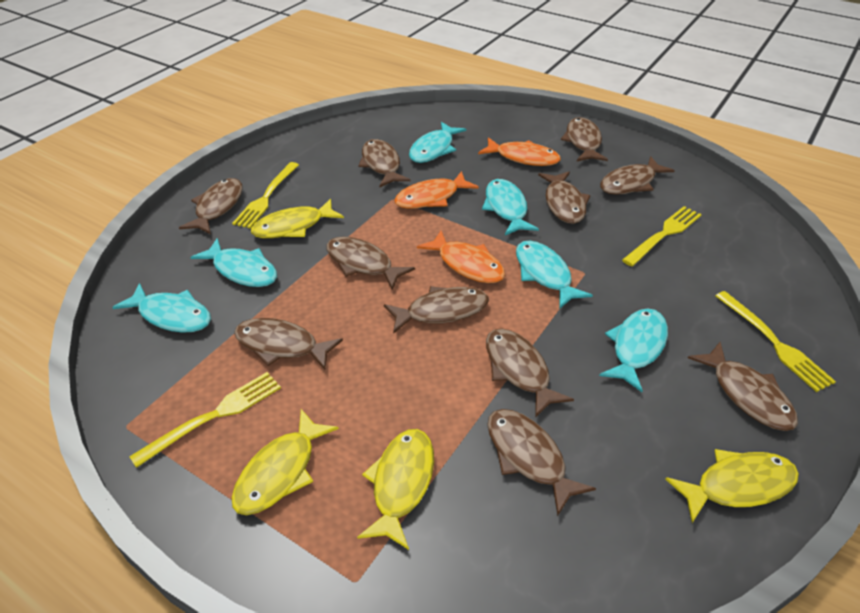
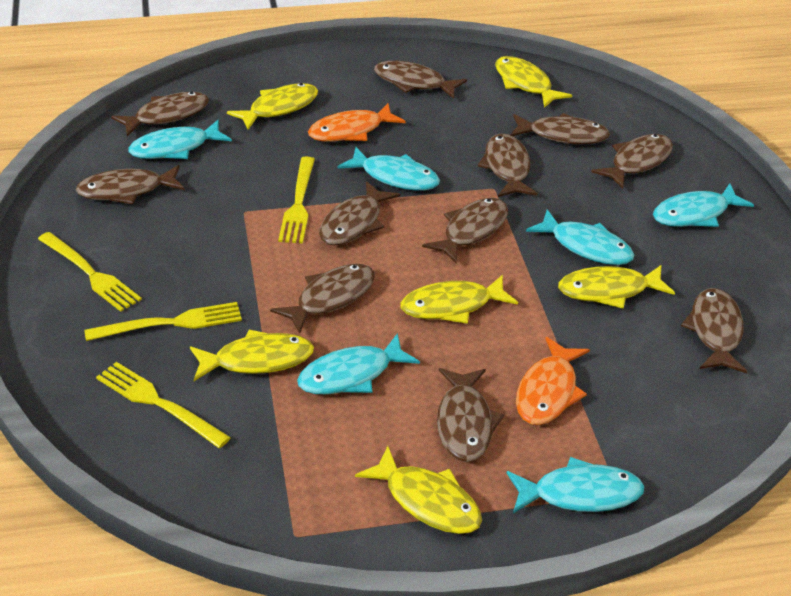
orange fish: 3 -> 2
yellow fish: 4 -> 6

